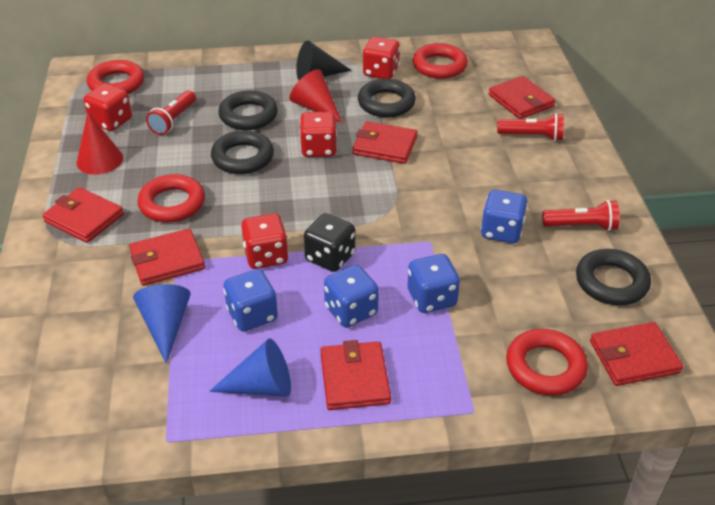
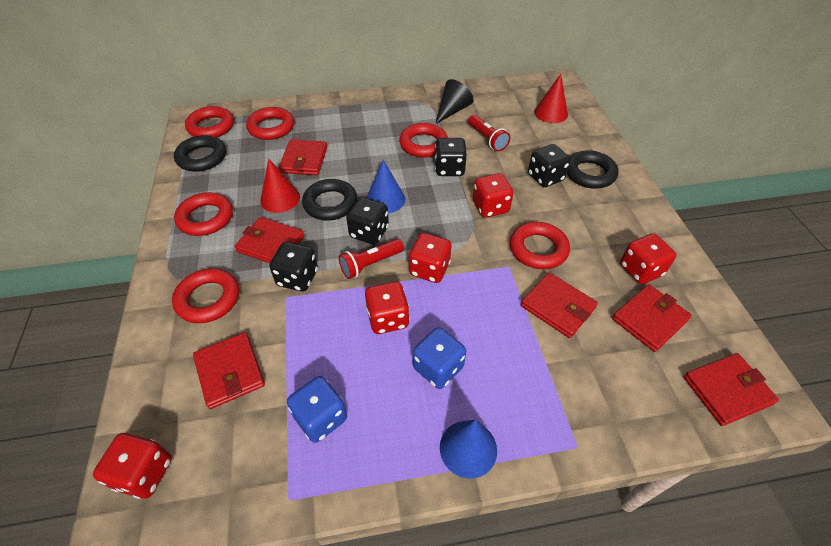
black dice: 1 -> 4
black ring: 4 -> 3
blue dice: 4 -> 2
red dice: 4 -> 5
red flashlight: 3 -> 2
red ring: 4 -> 6

